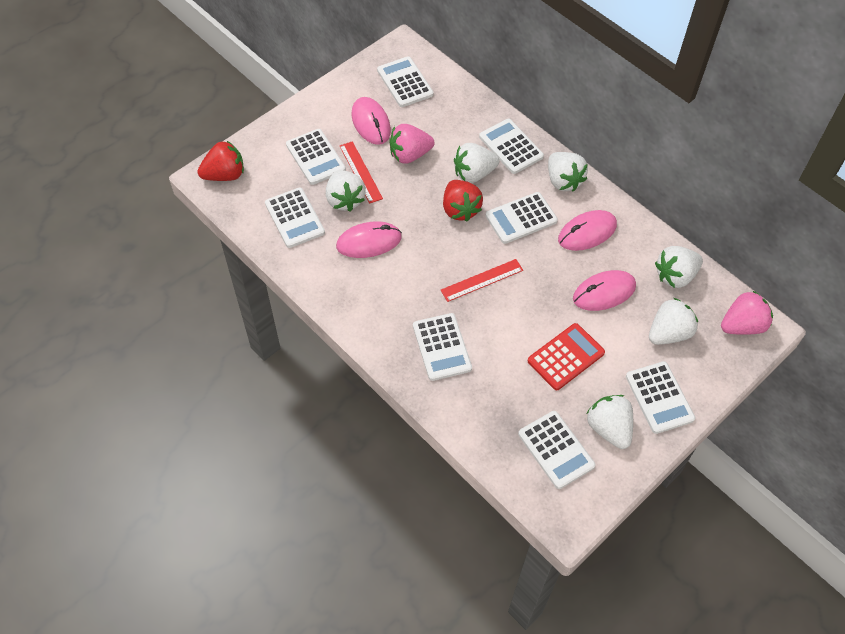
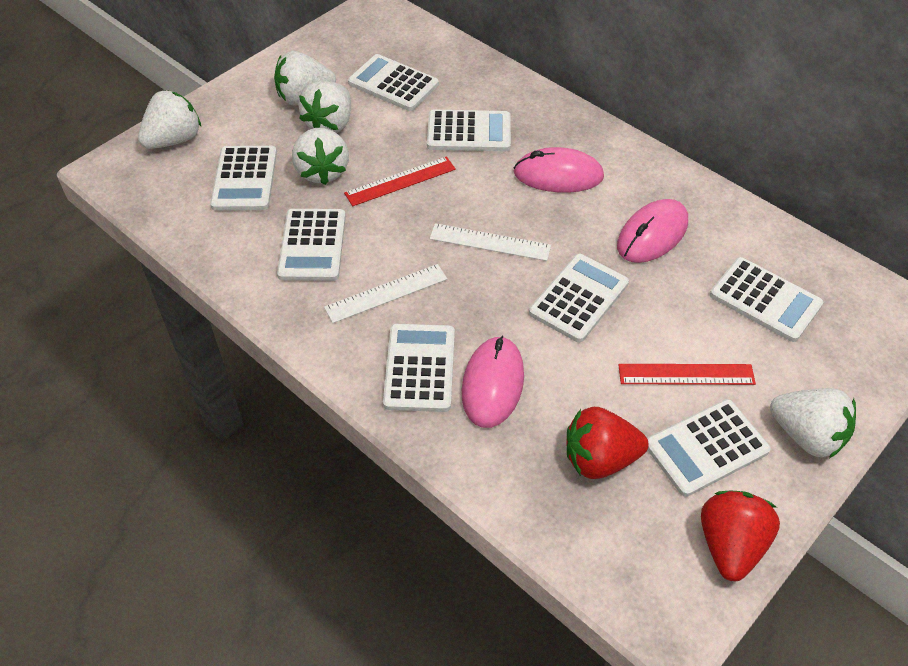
pink mouse: 4 -> 3
pink strawberry: 2 -> 0
red calculator: 1 -> 0
white ruler: 0 -> 2
white strawberry: 6 -> 5

